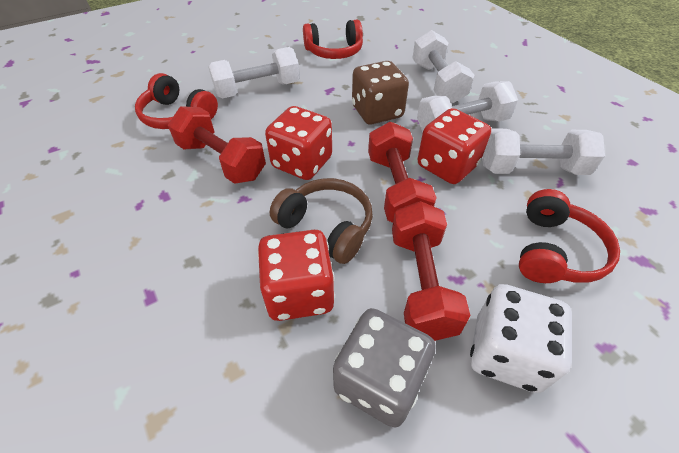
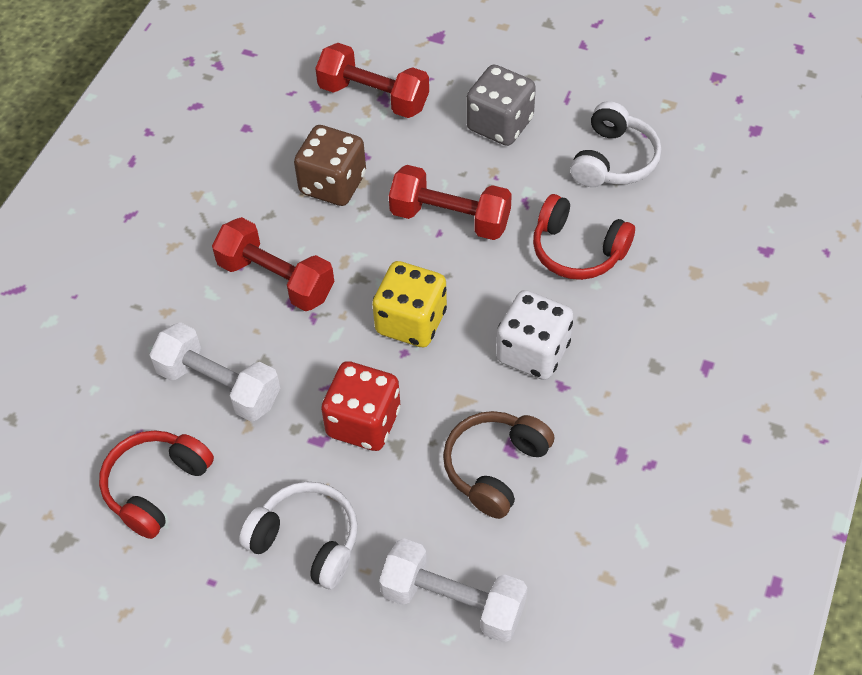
red dice: 3 -> 1
red headphones: 3 -> 2
white dumbbell: 4 -> 2
white headphones: 0 -> 2
yellow dice: 0 -> 1

